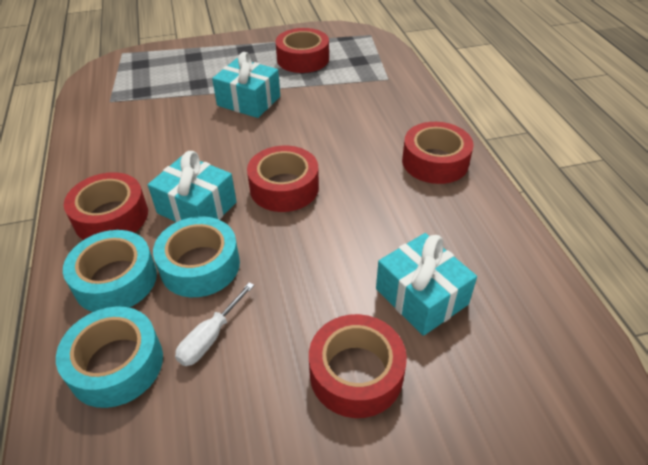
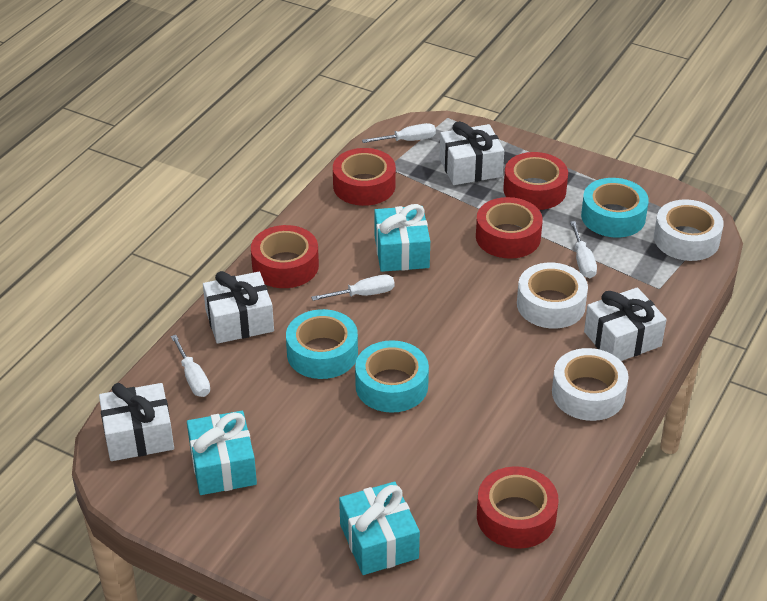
white gift: 0 -> 4
white screwdriver: 1 -> 4
white tape: 0 -> 3

